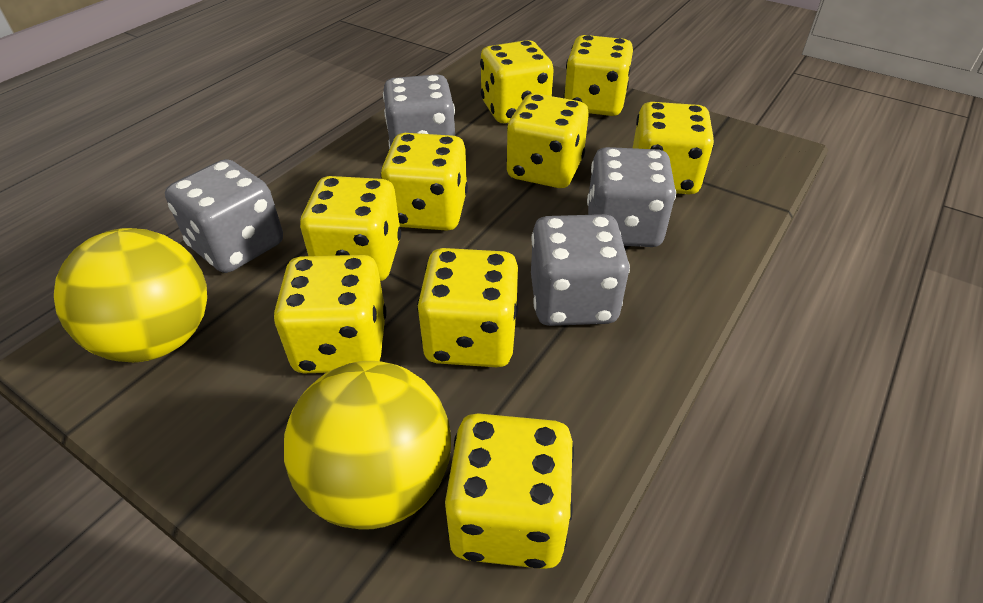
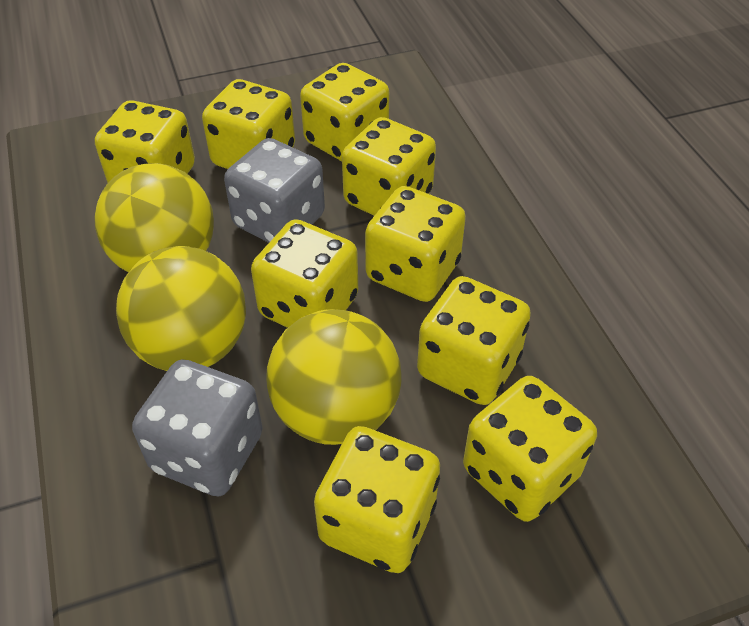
grey dice: 4 -> 2
yellow ball: 2 -> 3

